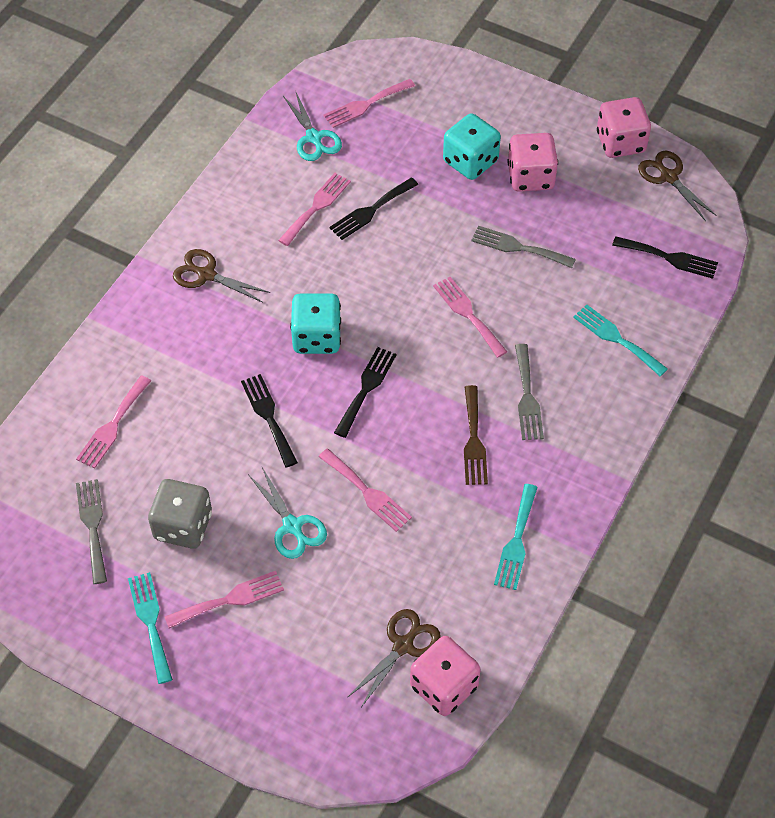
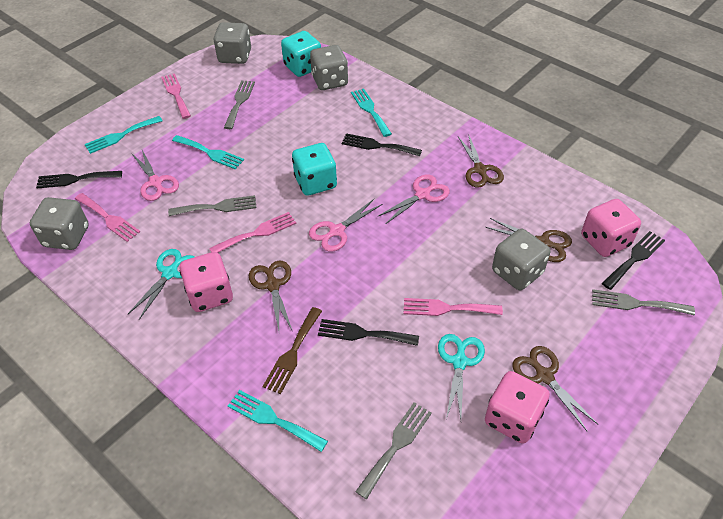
brown scissors: 3 -> 4
grey dice: 1 -> 4
grey fork: 3 -> 4
pink fork: 6 -> 4
pink scissors: 0 -> 3
turquoise fork: 3 -> 4

